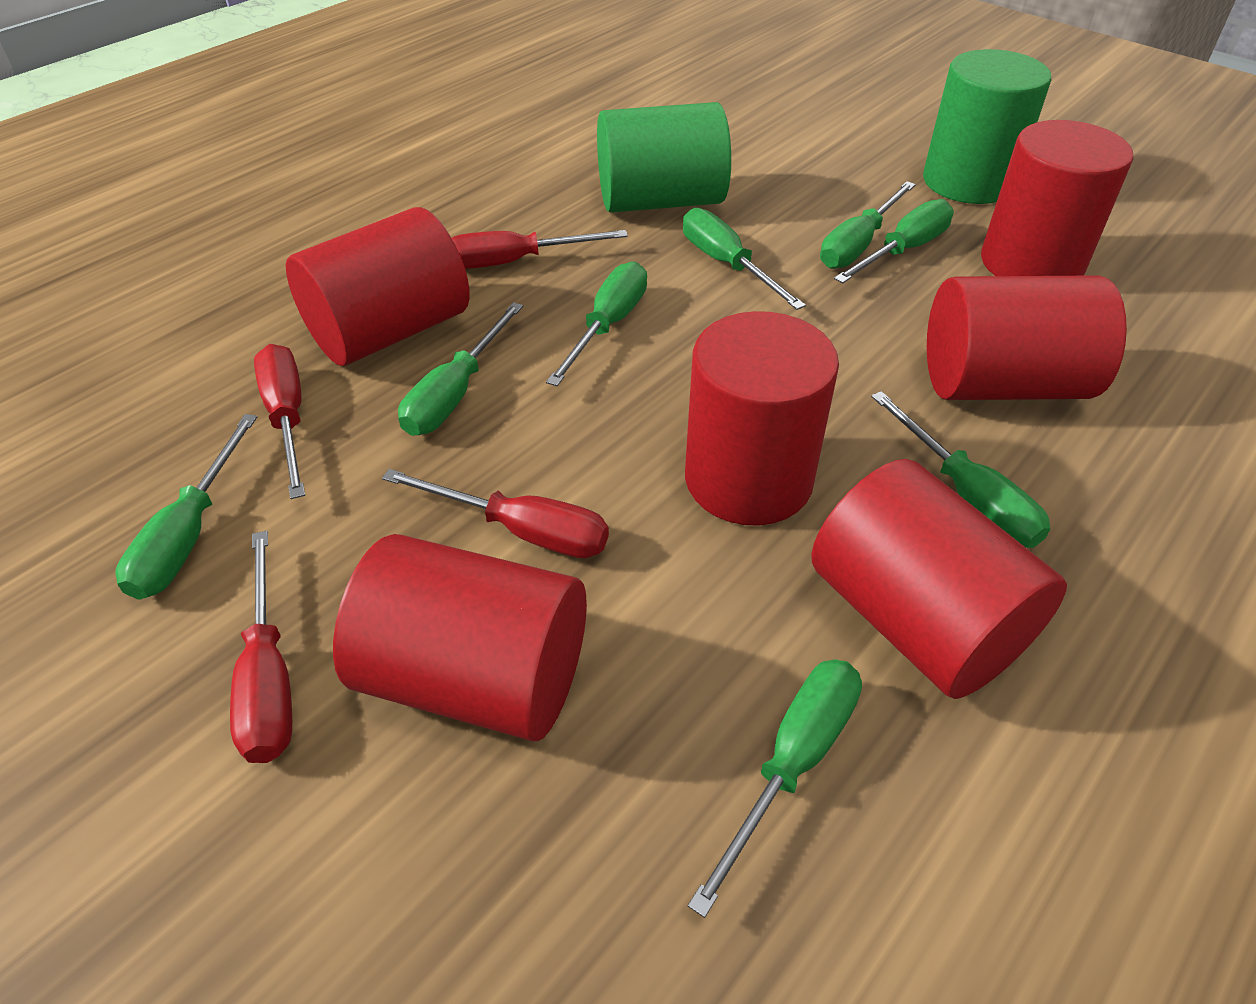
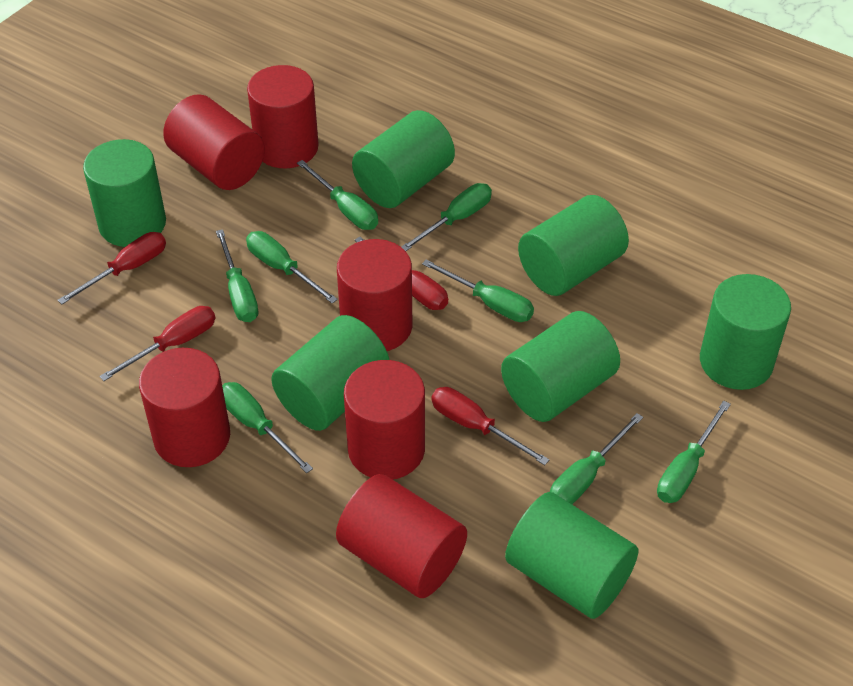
green cylinder: 2 -> 7

